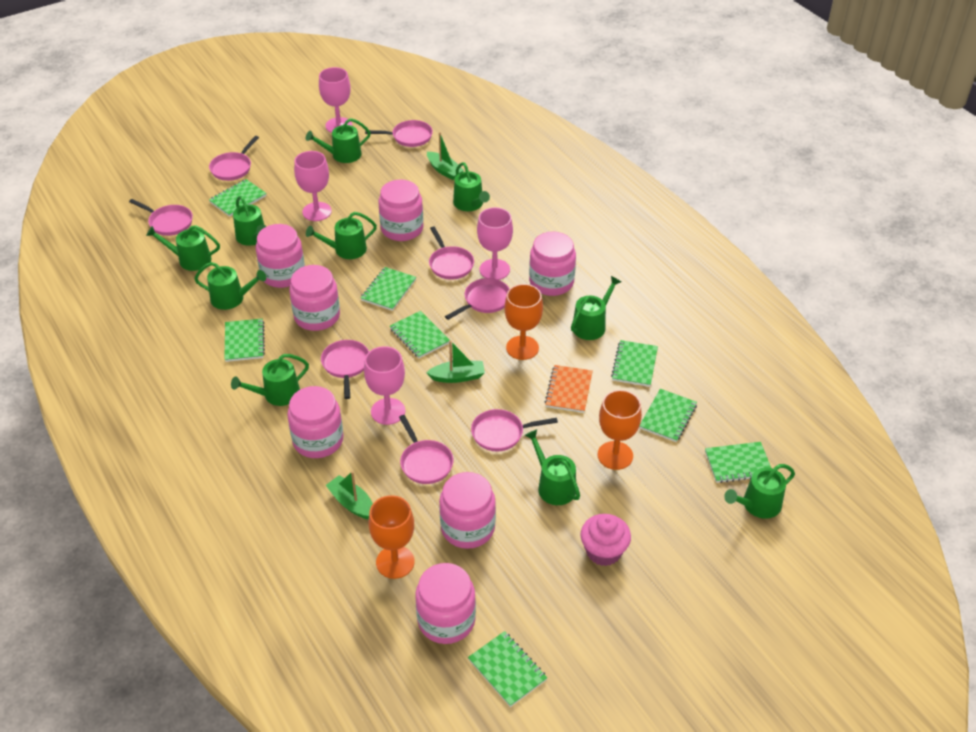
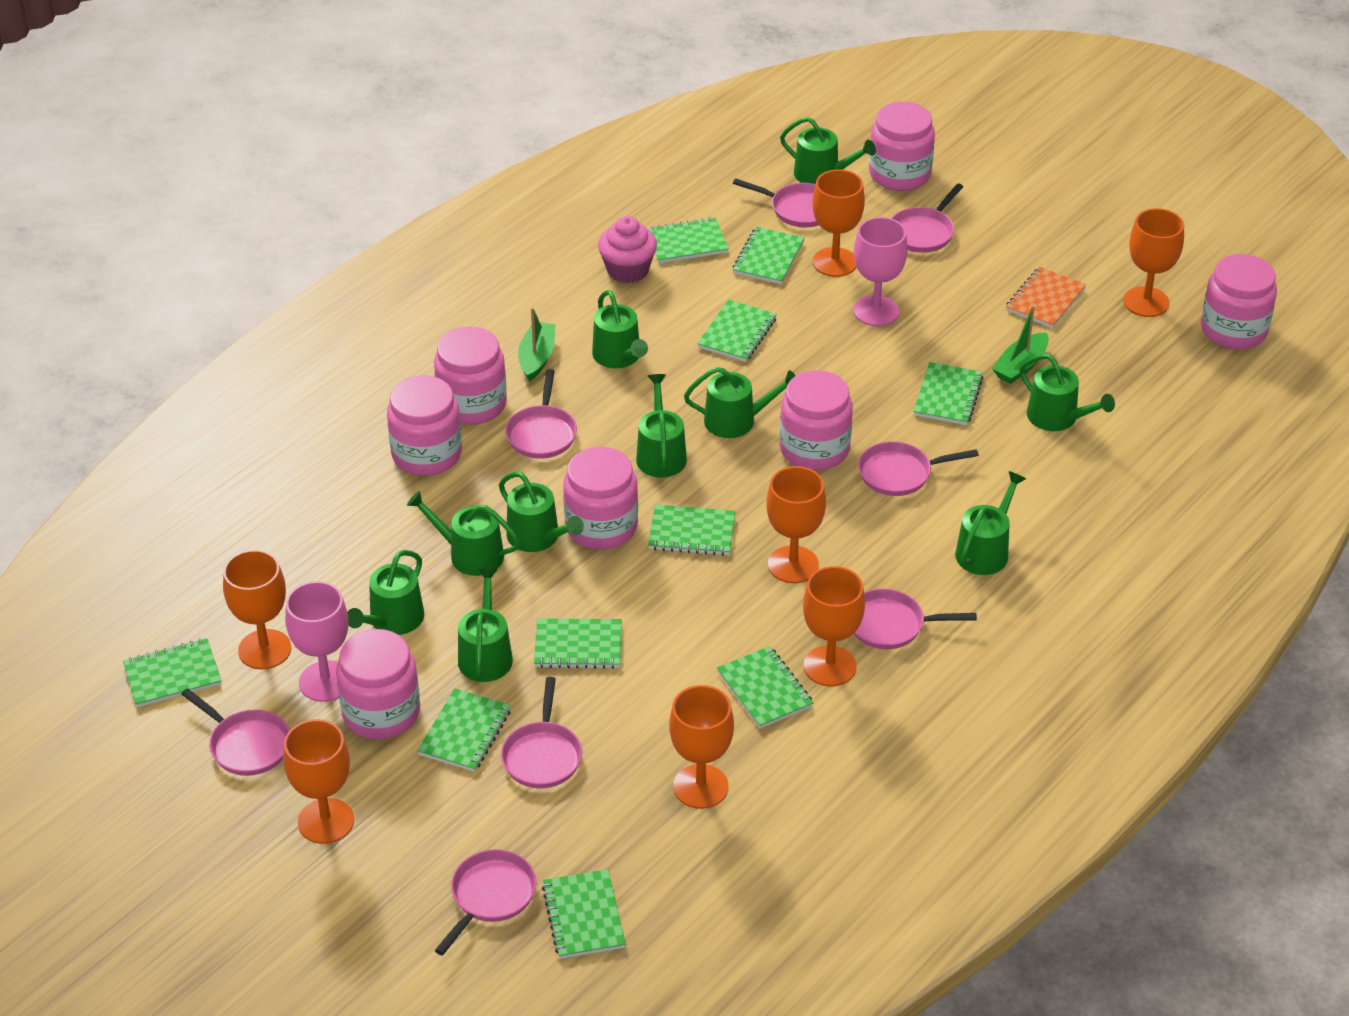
green boat: 3 -> 2
green notebook: 8 -> 10
orange goblet: 3 -> 7
pink goblet: 4 -> 2

